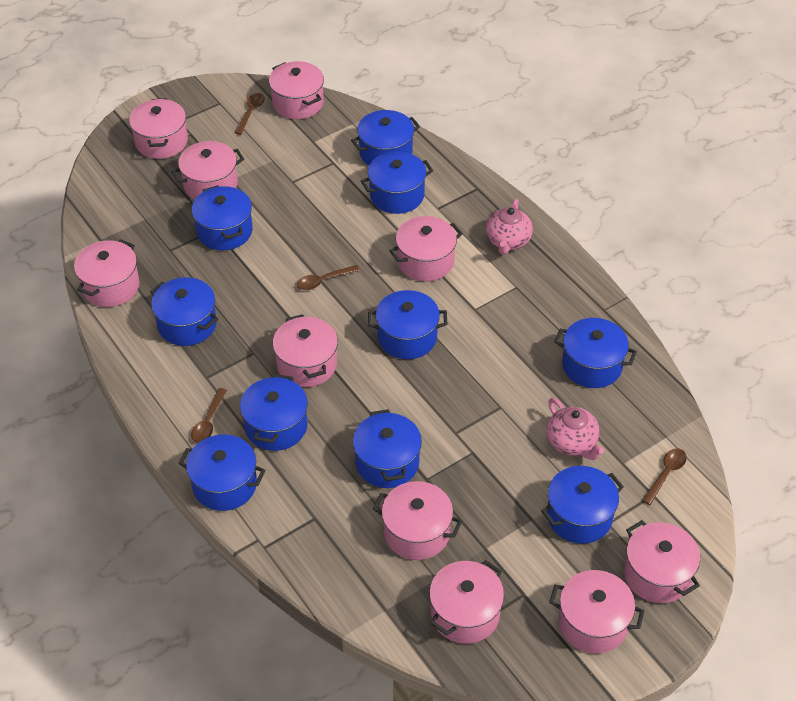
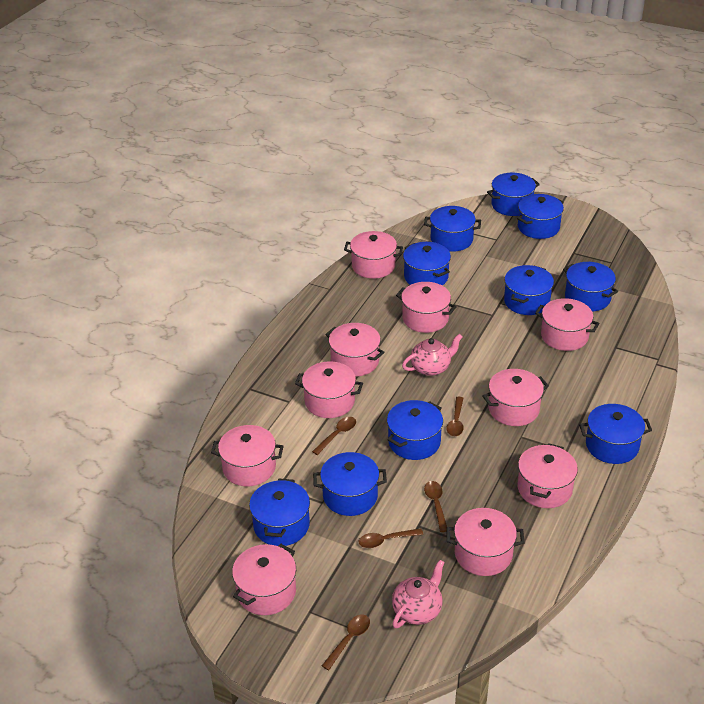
brown spoon: 4 -> 5

